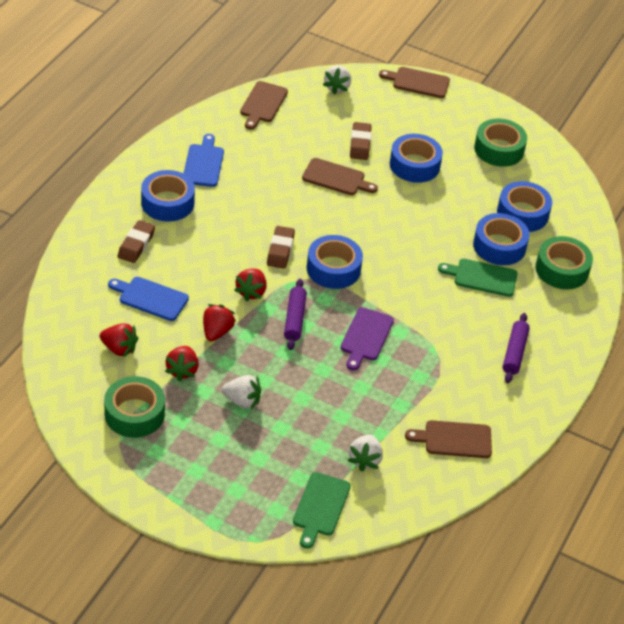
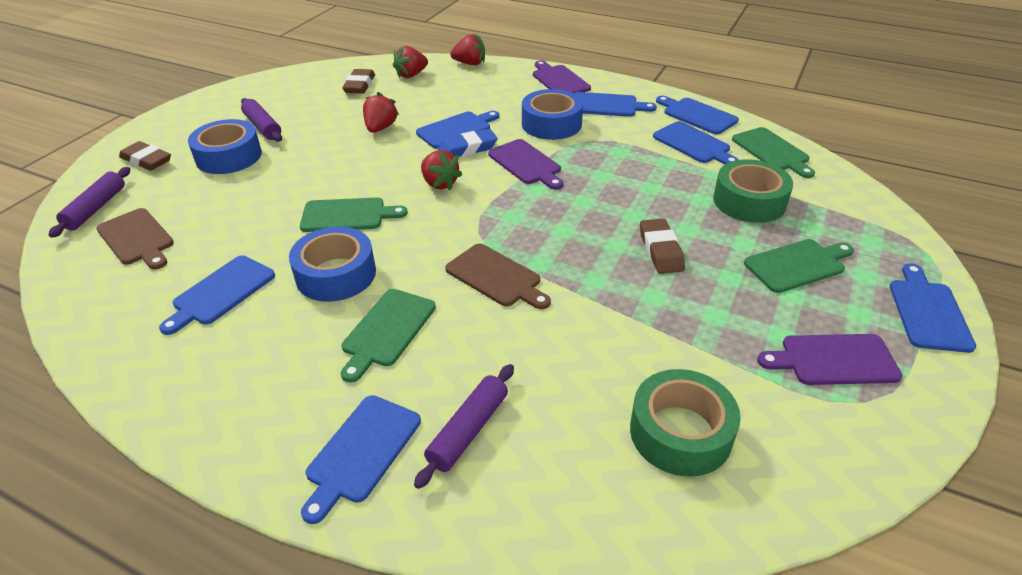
blue cutting board: 2 -> 7
blue eraser: 0 -> 1
blue tape: 5 -> 3
brown cutting board: 4 -> 2
green cutting board: 2 -> 4
green tape: 3 -> 2
purple cutting board: 1 -> 3
purple rolling pin: 2 -> 3
white strawberry: 3 -> 0

